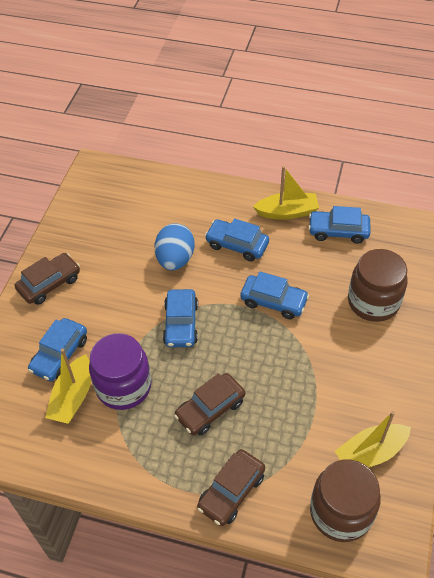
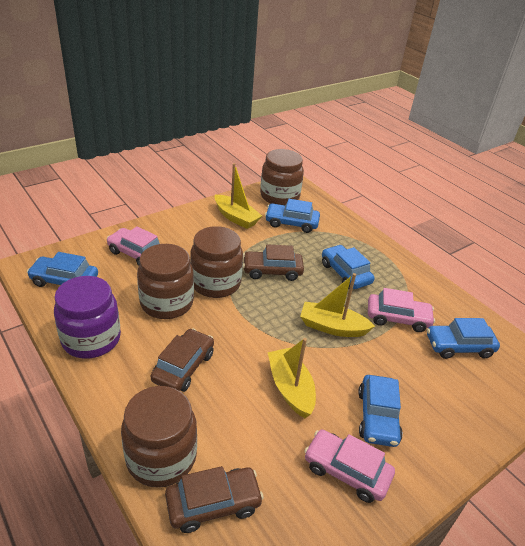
blue egg: 1 -> 0
brown jar: 2 -> 4
pink car: 0 -> 3

